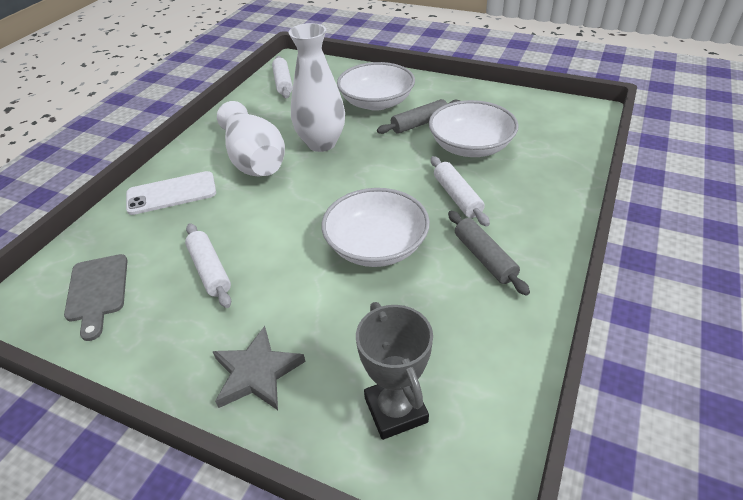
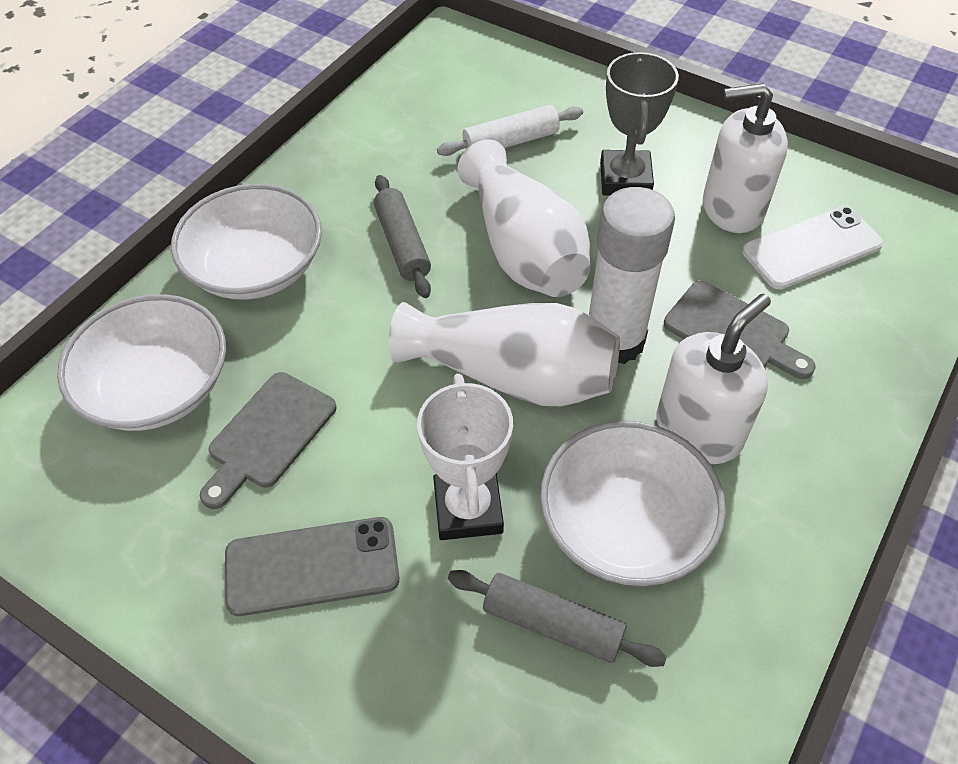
grey cutting board: 1 -> 2
grey phone: 0 -> 1
grey star: 1 -> 0
white glue stick: 0 -> 1
white rolling pin: 3 -> 1
white soap dispenser: 0 -> 2
white trophy: 0 -> 1

